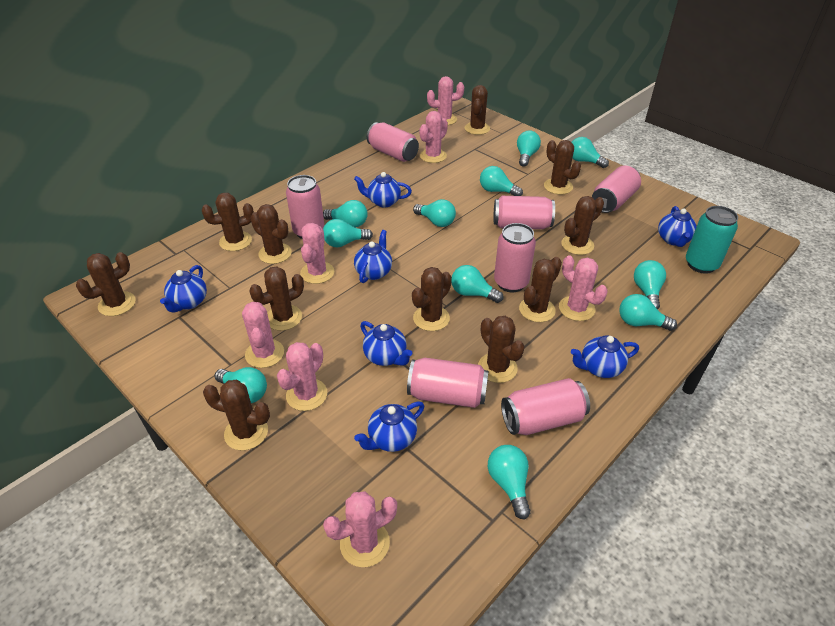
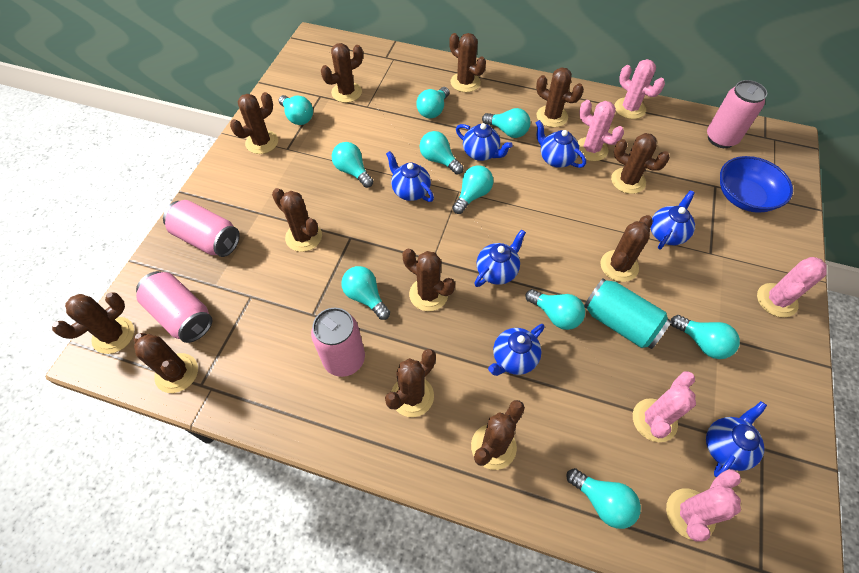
blue bowl: 0 -> 1
brown cactus: 11 -> 12
pink cactus: 7 -> 5
pink can: 7 -> 4
turquoise light bulb: 11 -> 10

